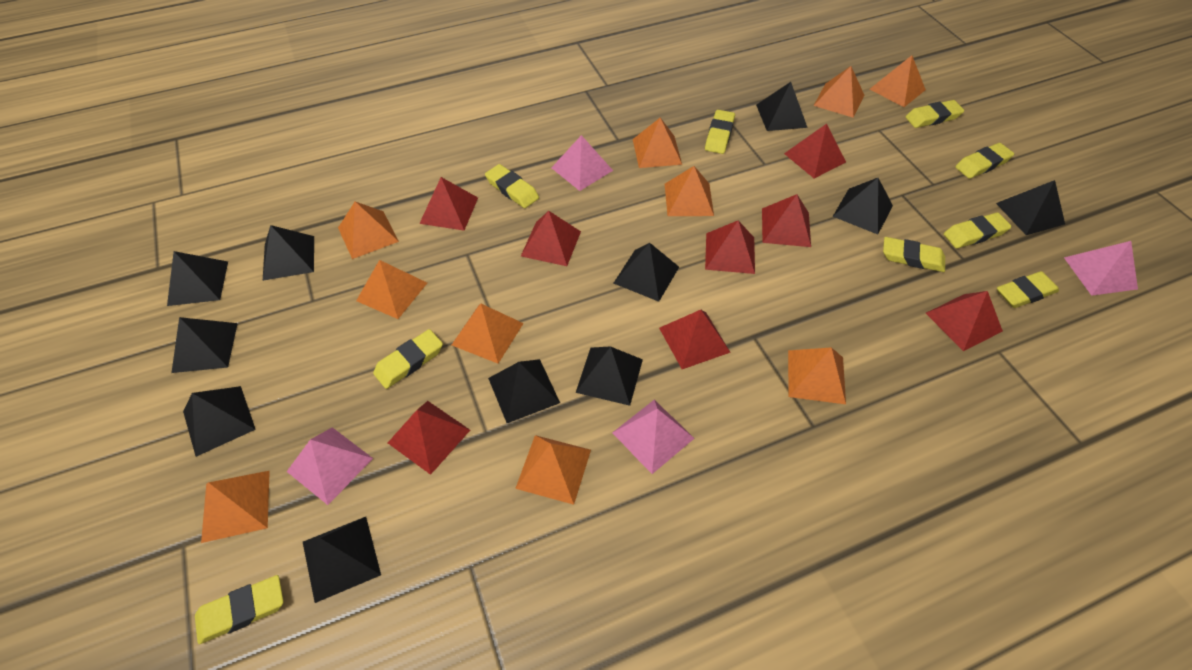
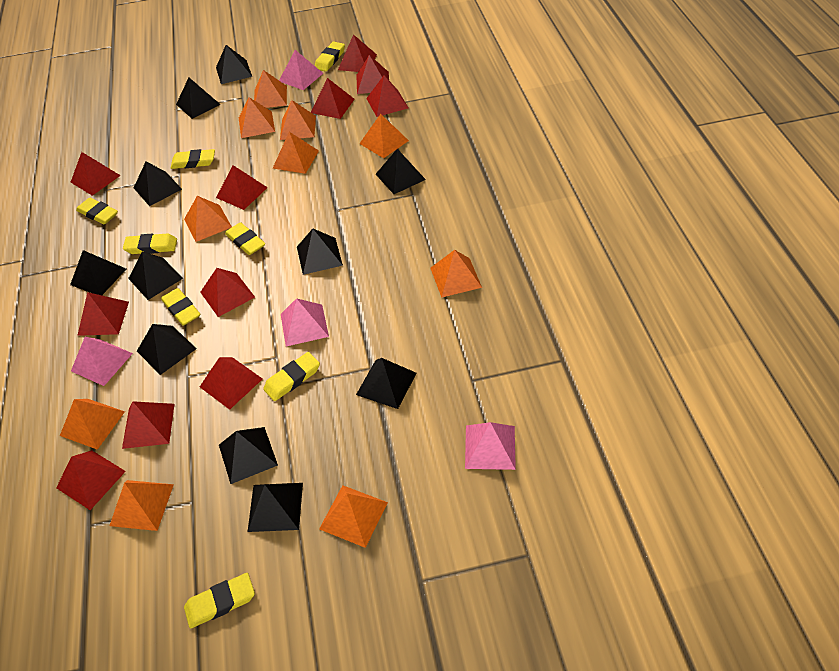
red pyramid: 8 -> 11
yellow eraser: 9 -> 8

